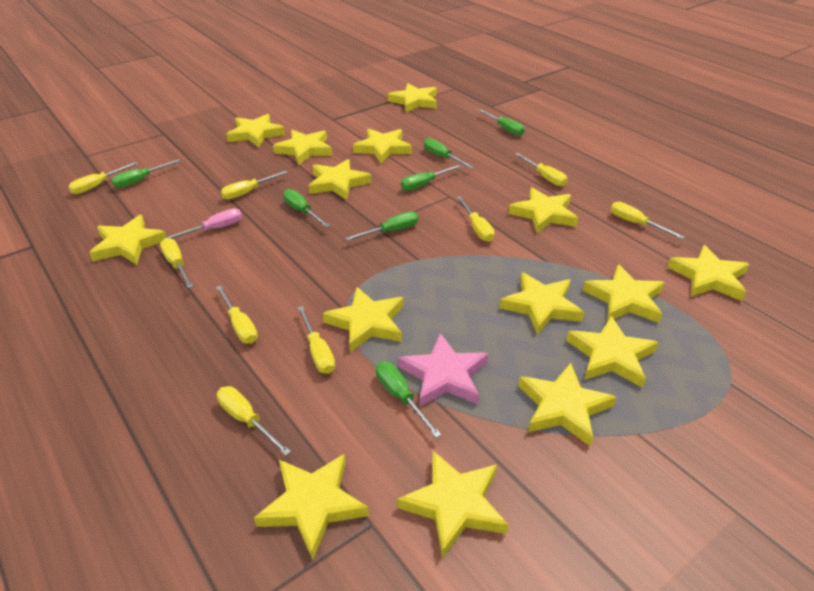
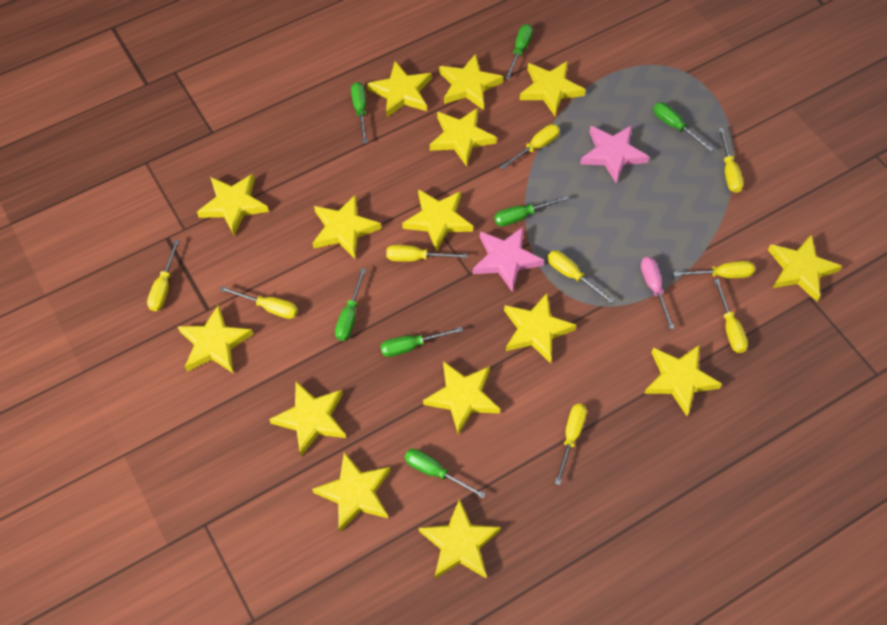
pink star: 1 -> 2

